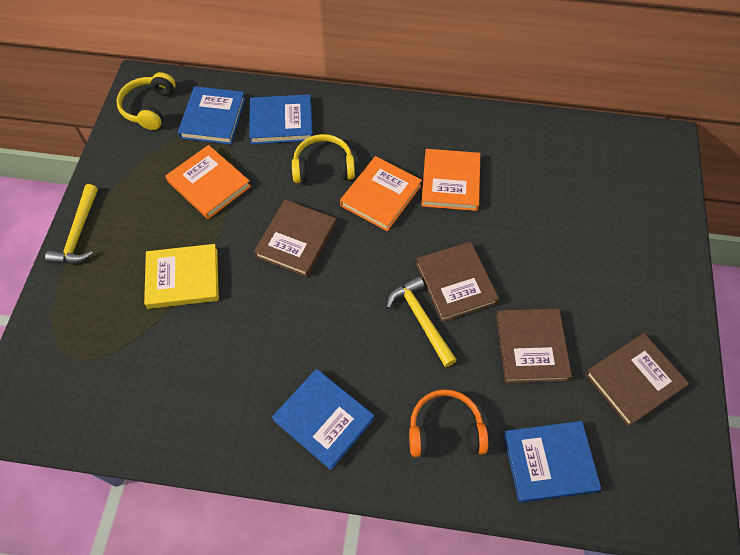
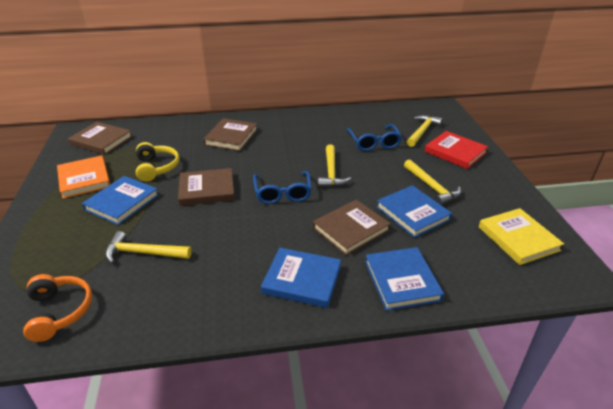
blue glasses: 0 -> 2
orange book: 3 -> 1
red book: 0 -> 1
yellow hammer: 2 -> 4
yellow headphones: 2 -> 1

